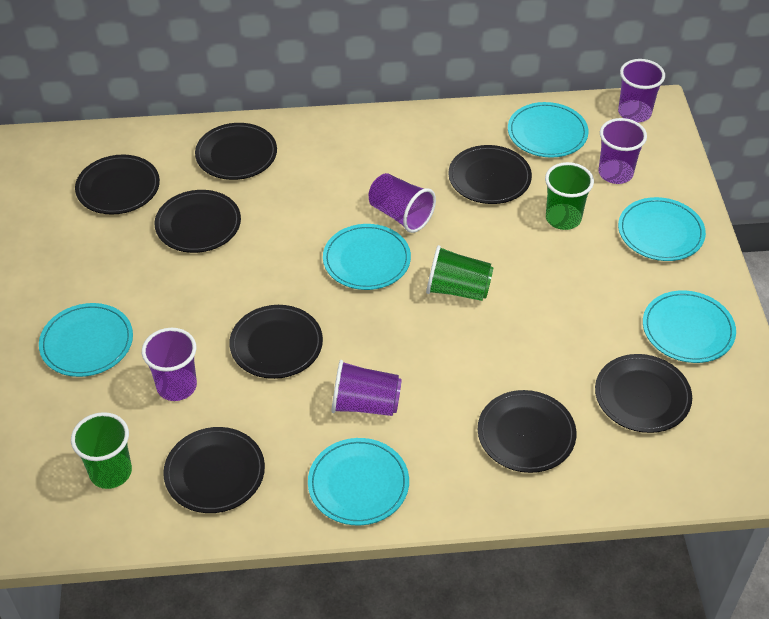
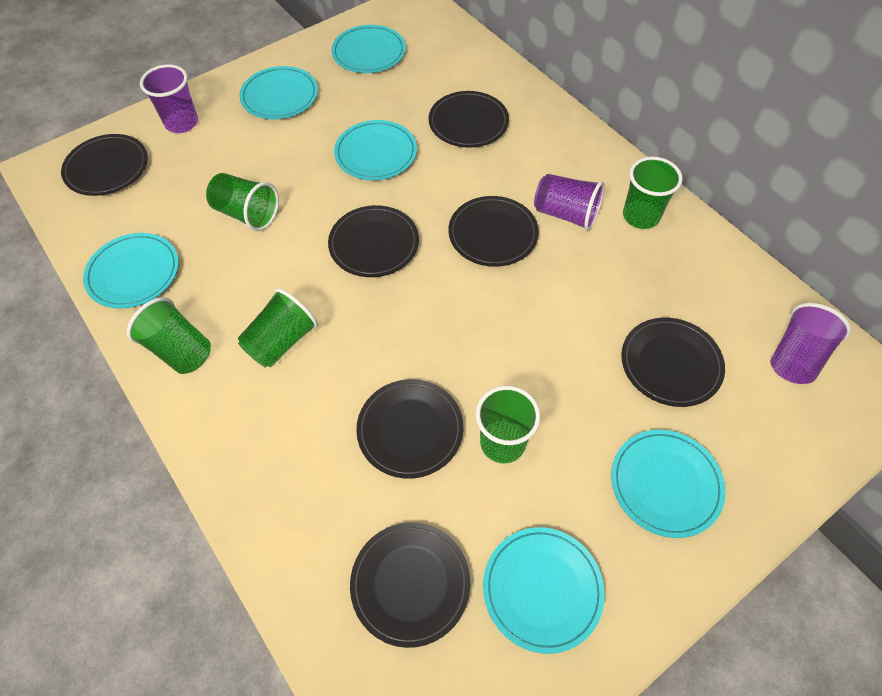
black plate: 8 -> 7
green cup: 3 -> 5
purple cup: 5 -> 3

